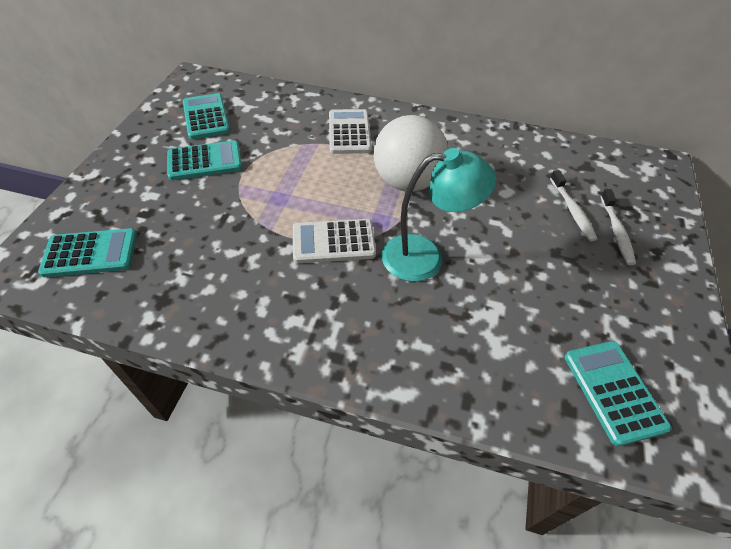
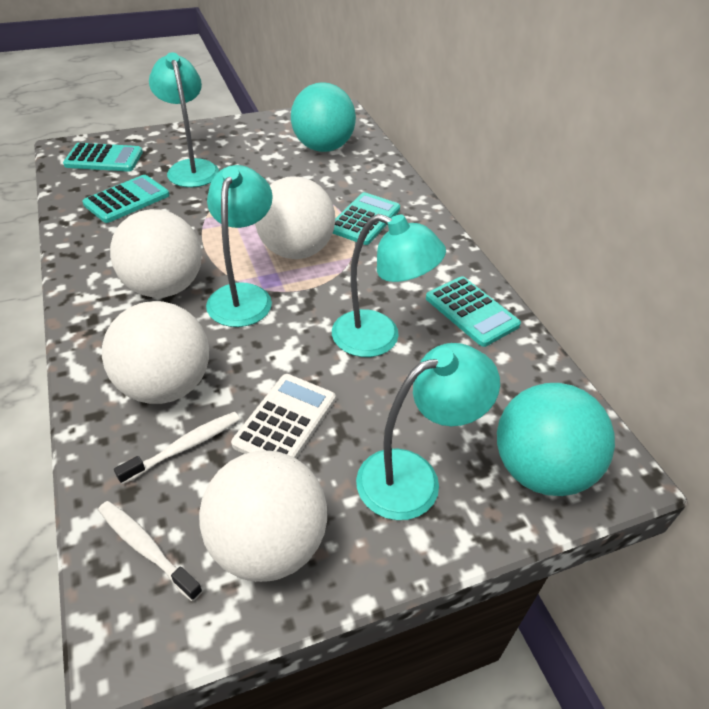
turquoise ball: 0 -> 2
turquoise lamp: 1 -> 4
white ball: 1 -> 4
white calculator: 2 -> 1

